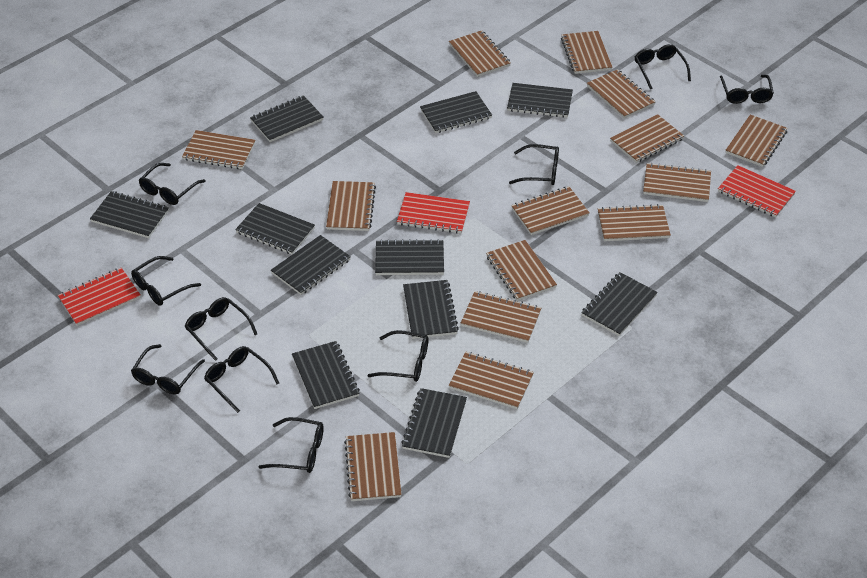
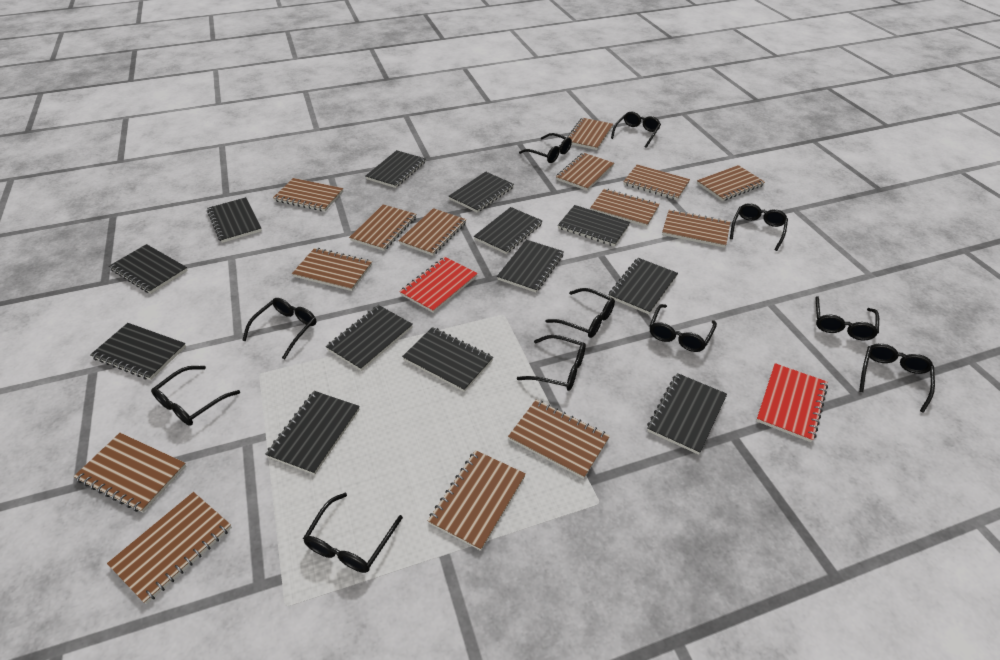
black glasses: 10 -> 11
black notebook: 11 -> 13
red notebook: 3 -> 2

